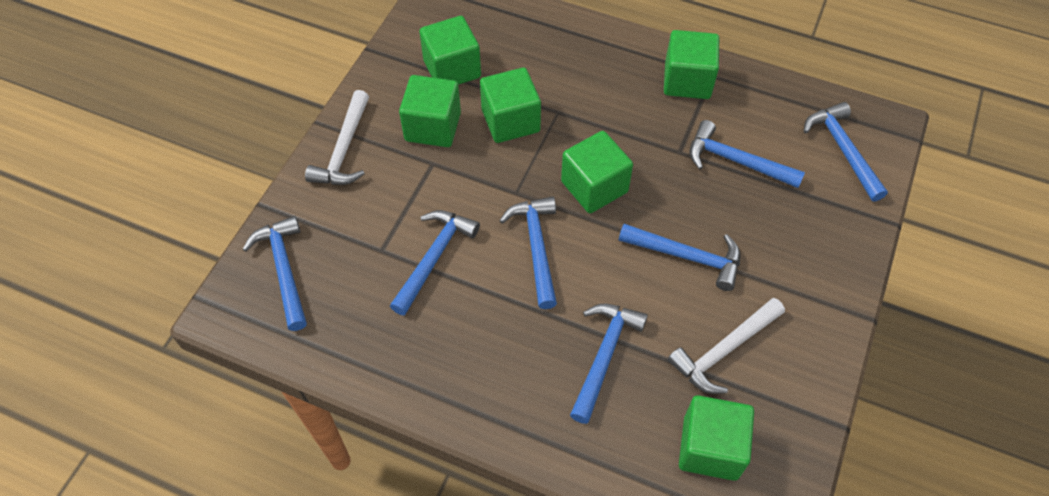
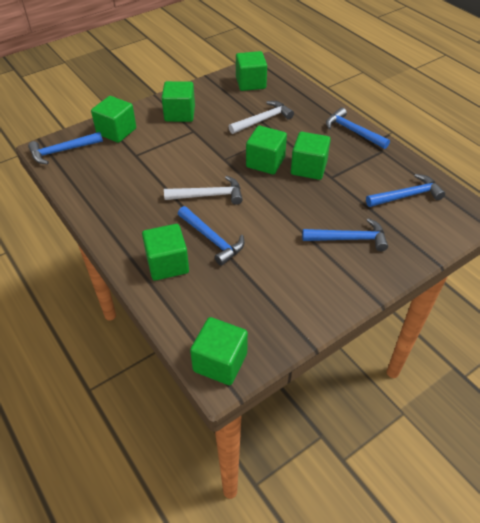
blue hammer: 7 -> 5
green cube: 6 -> 7

